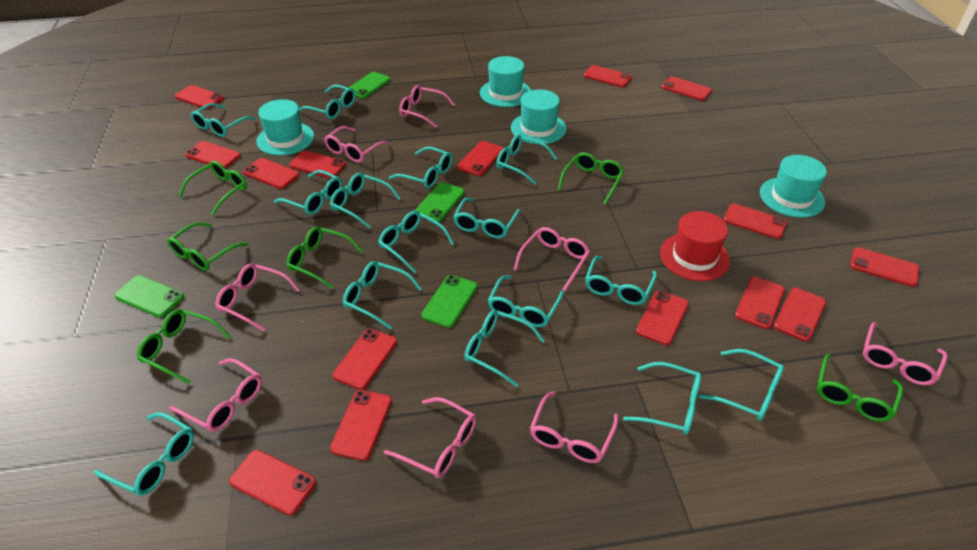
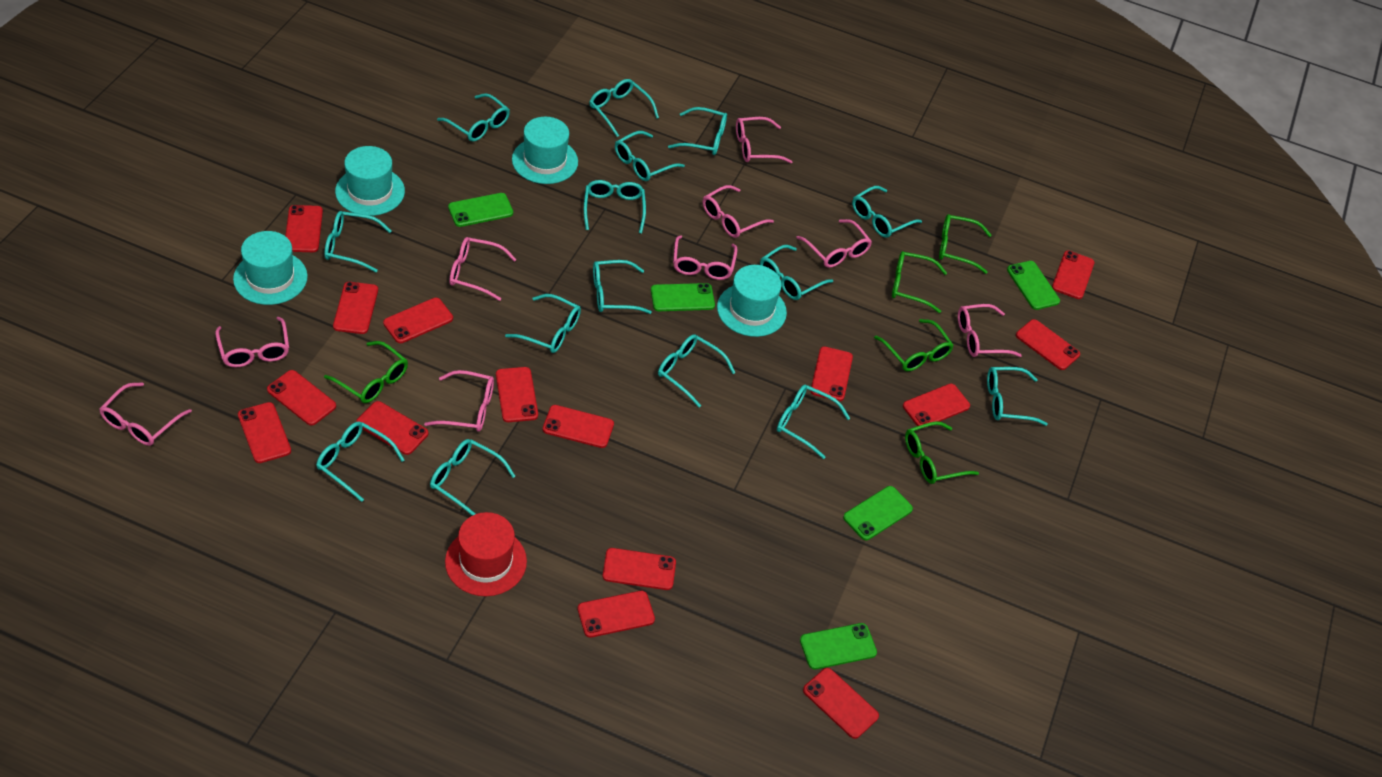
green glasses: 6 -> 5
green phone: 4 -> 5
pink glasses: 8 -> 9

